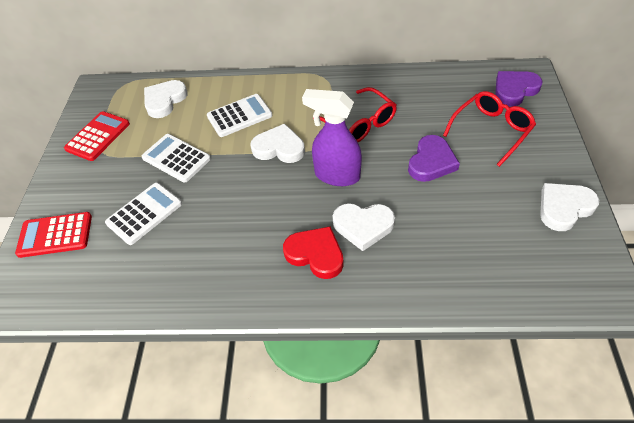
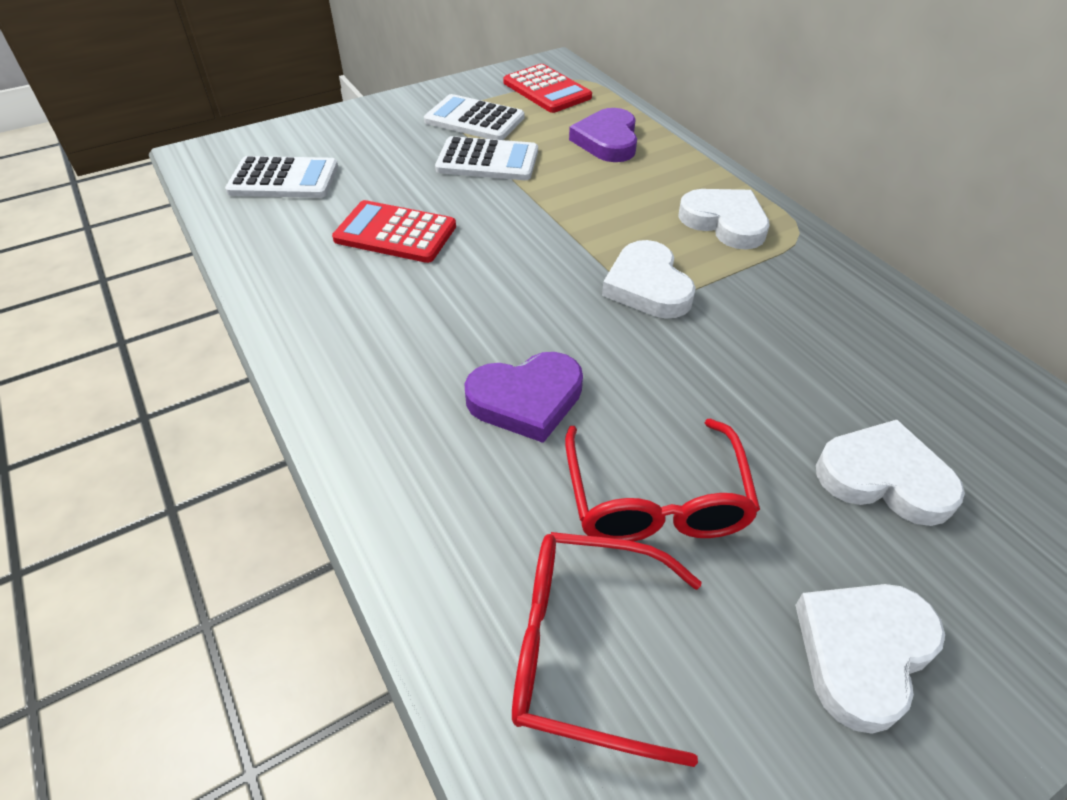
purple spray bottle: 1 -> 0
red heart: 1 -> 0

